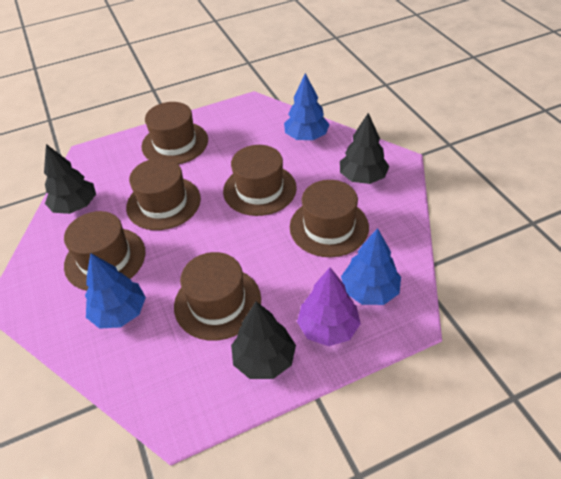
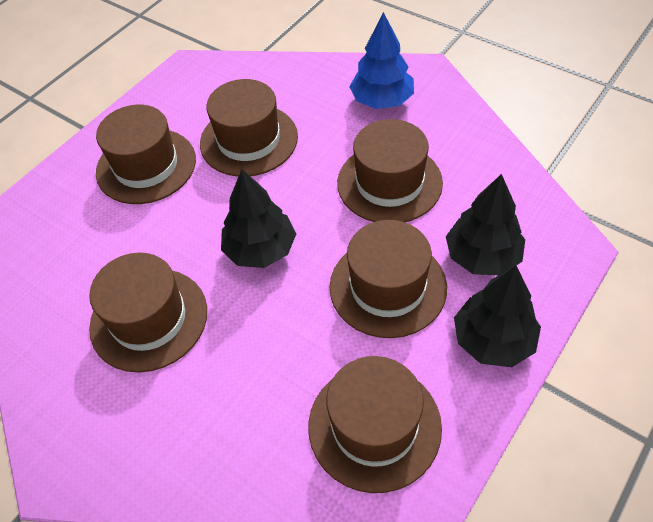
blue tree: 3 -> 1
purple tree: 1 -> 0

